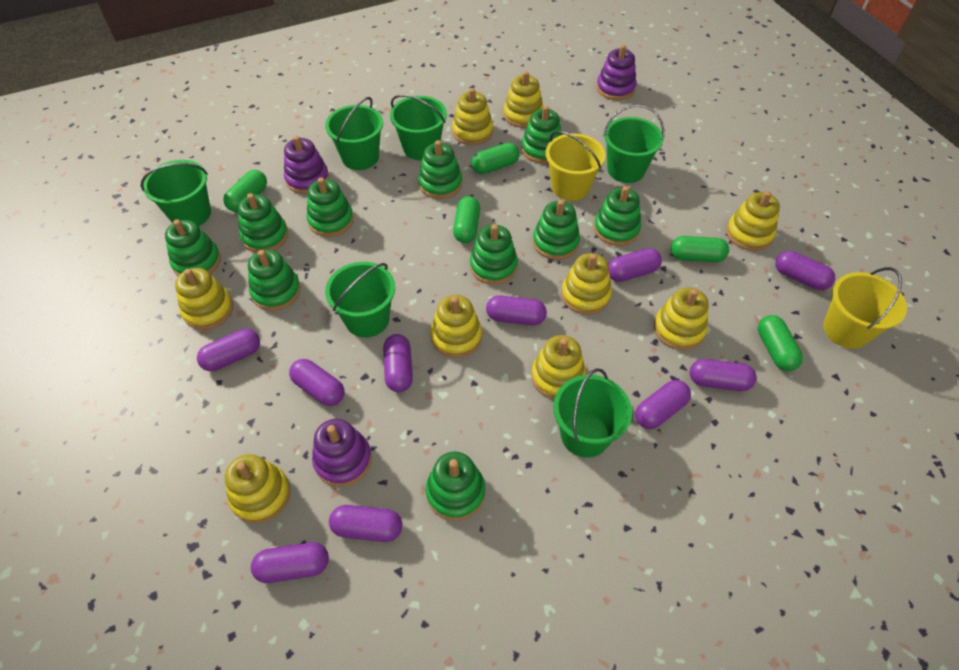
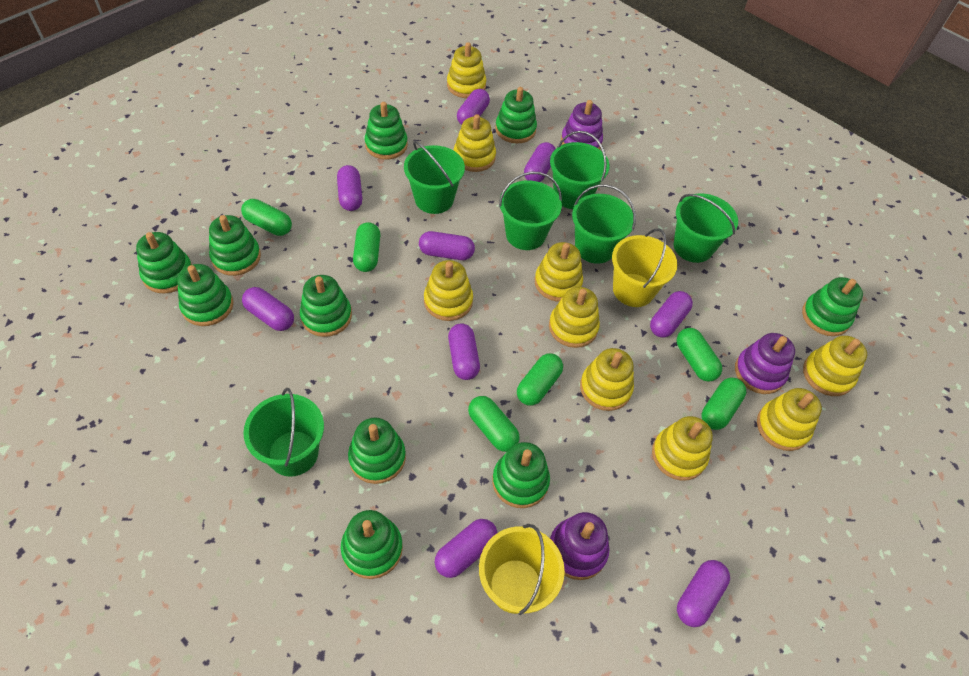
green capsule: 5 -> 6
purple capsule: 10 -> 9

